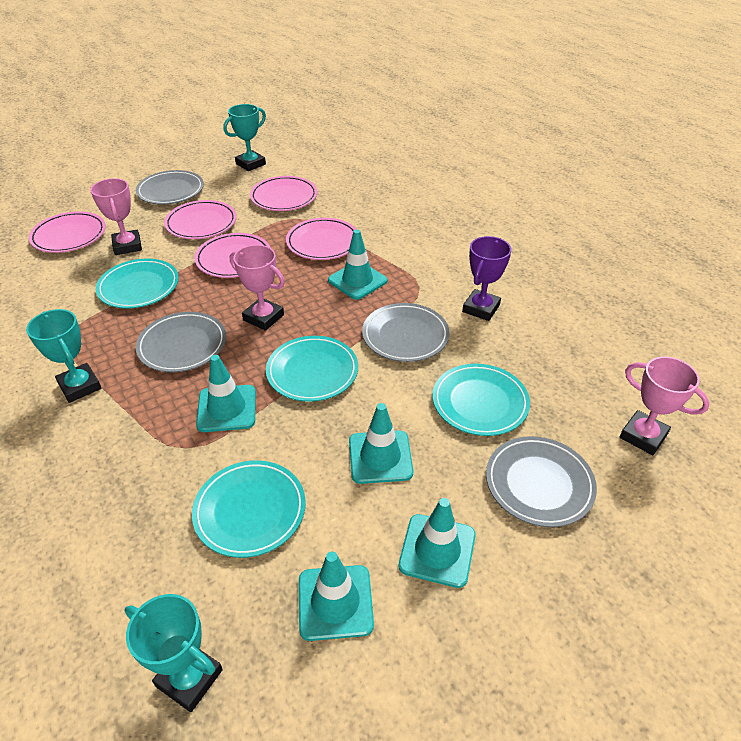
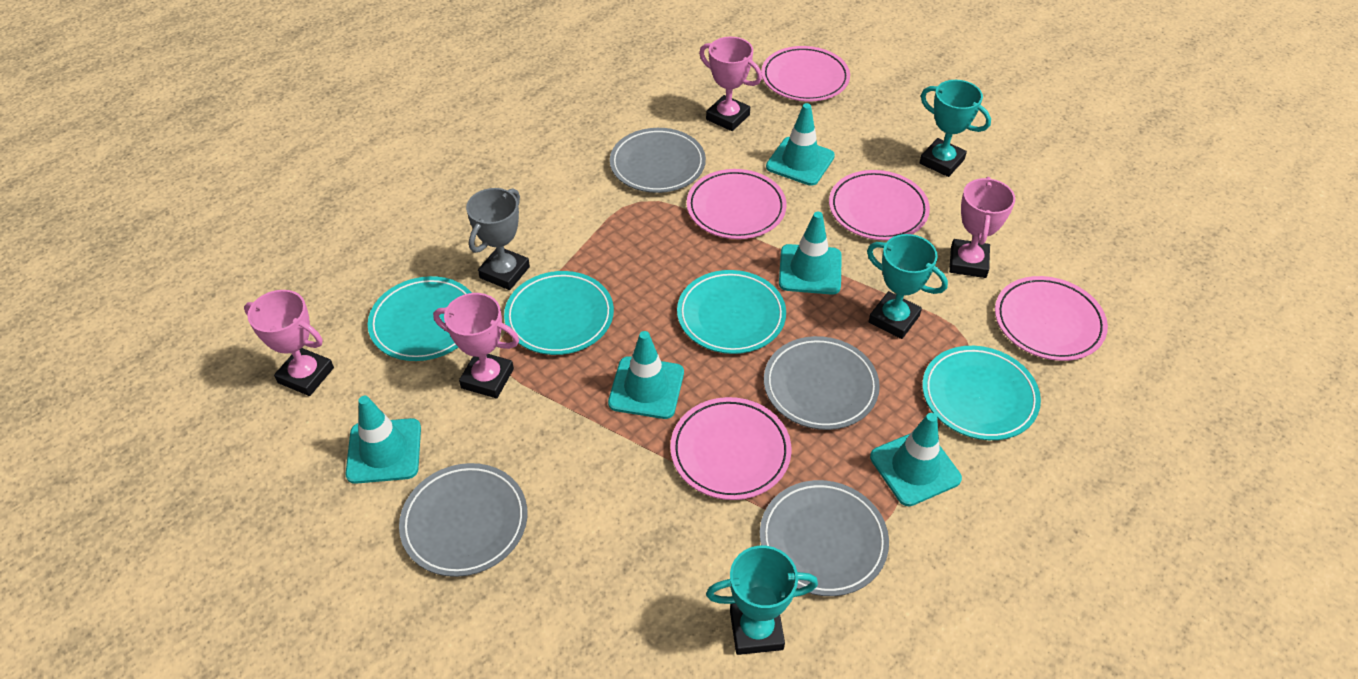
grey trophy: 0 -> 1
pink trophy: 3 -> 4
purple trophy: 1 -> 0

